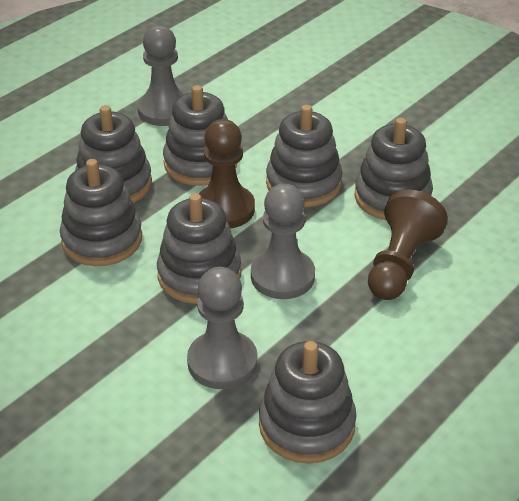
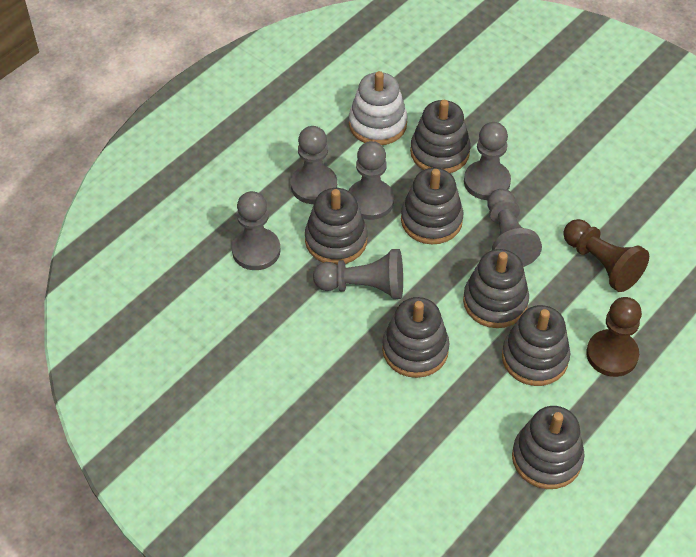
grey pawn: 3 -> 6
white stacking toy: 0 -> 1

